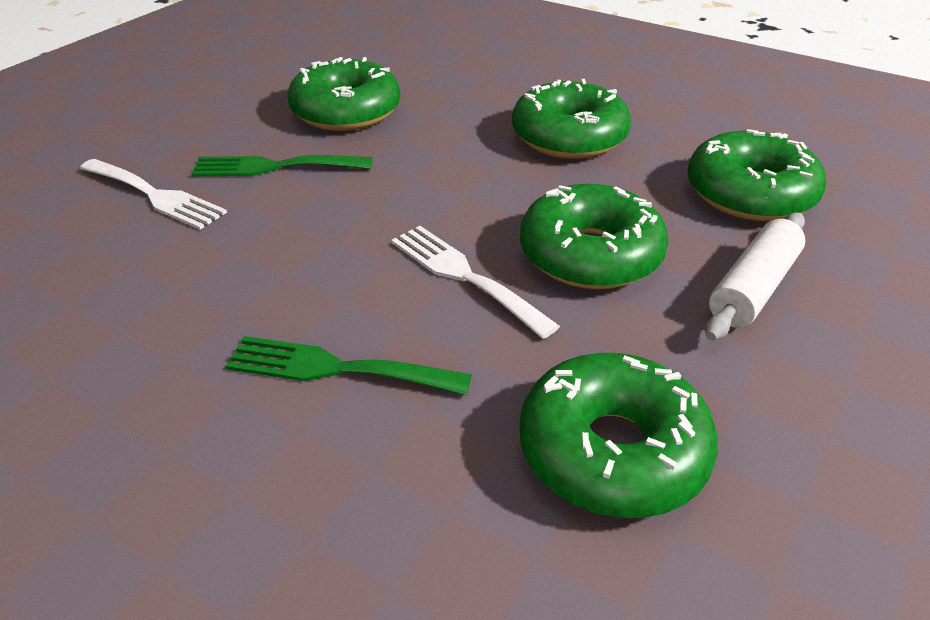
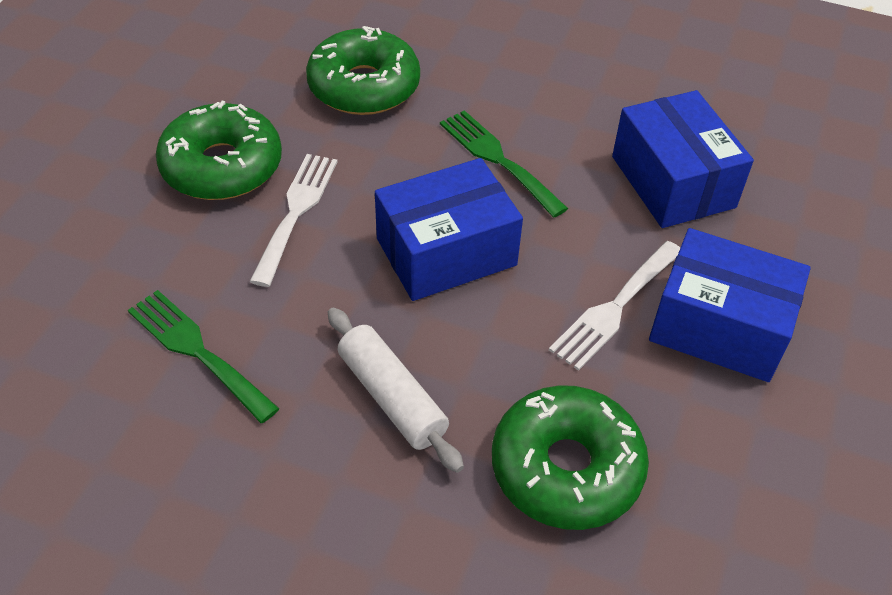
blue box: 0 -> 3
green donut: 5 -> 3

